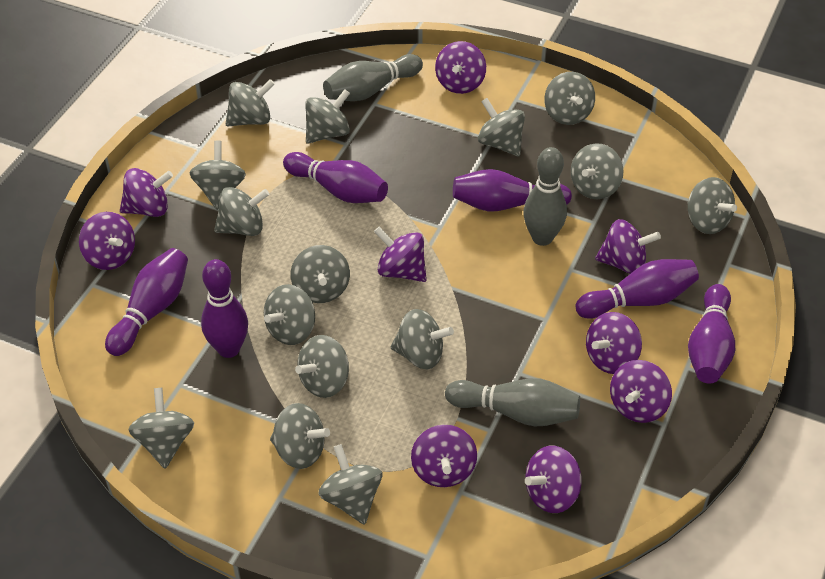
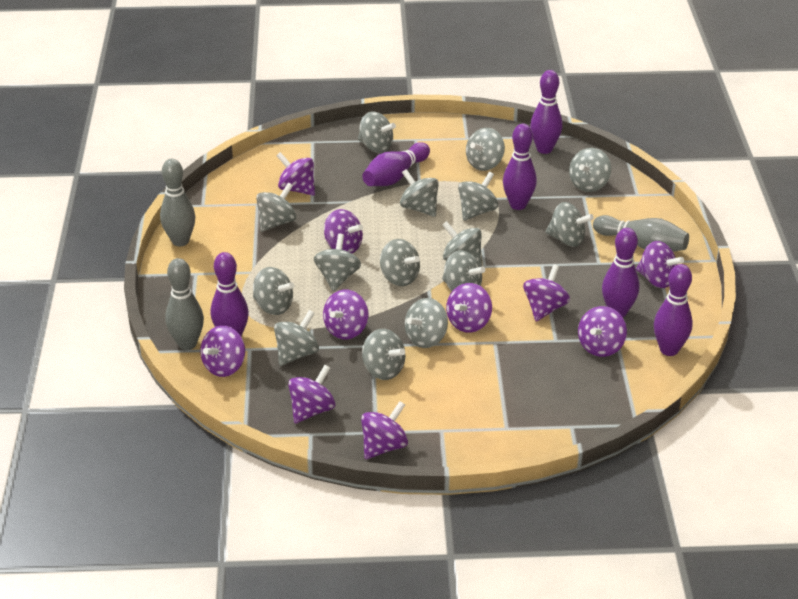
purple spinning top: 9 -> 10

